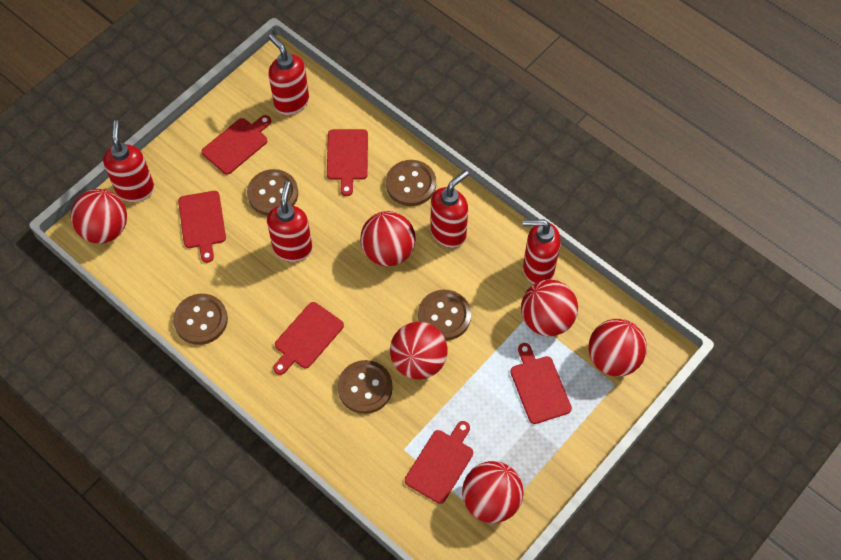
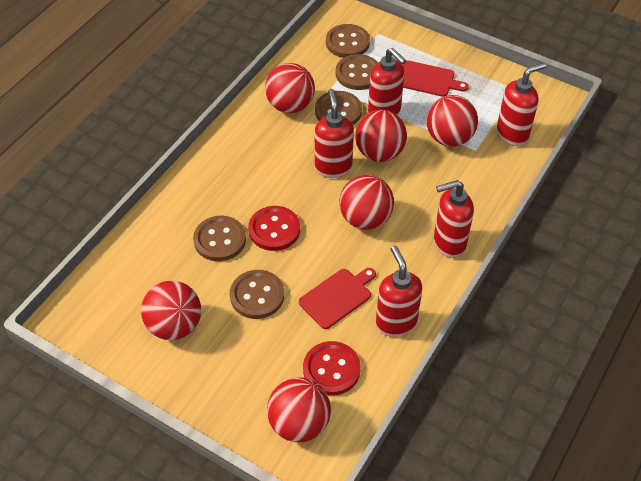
red button: 0 -> 2
red cutting board: 6 -> 2

